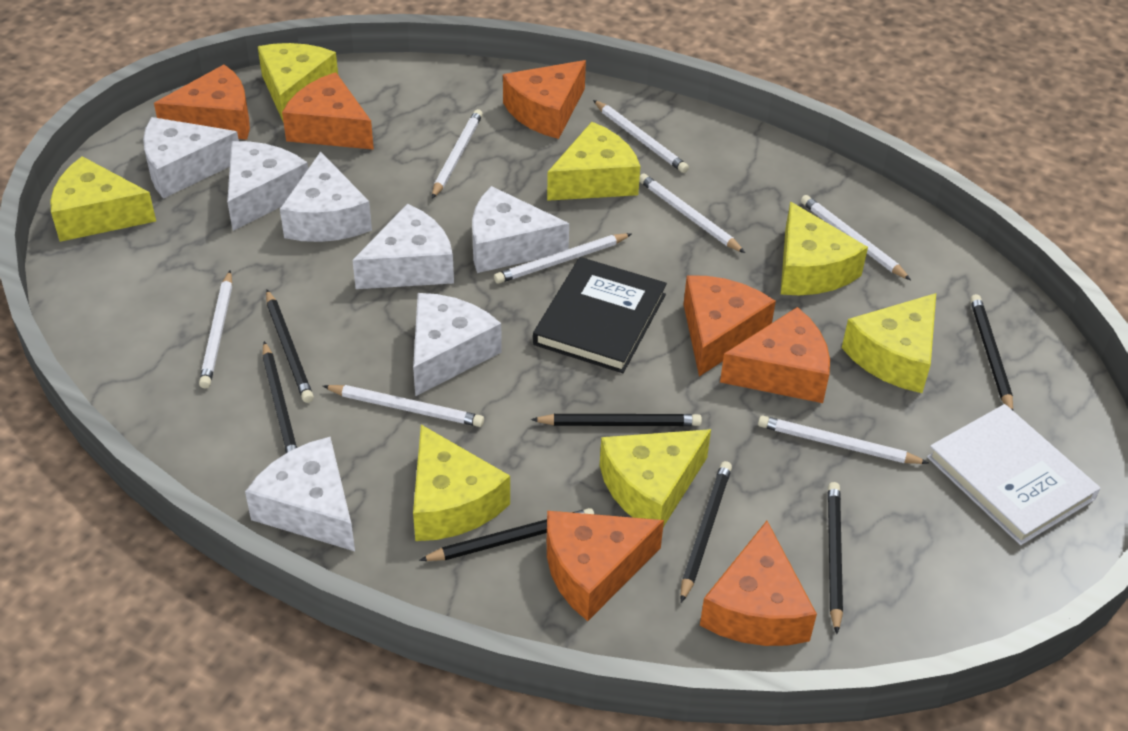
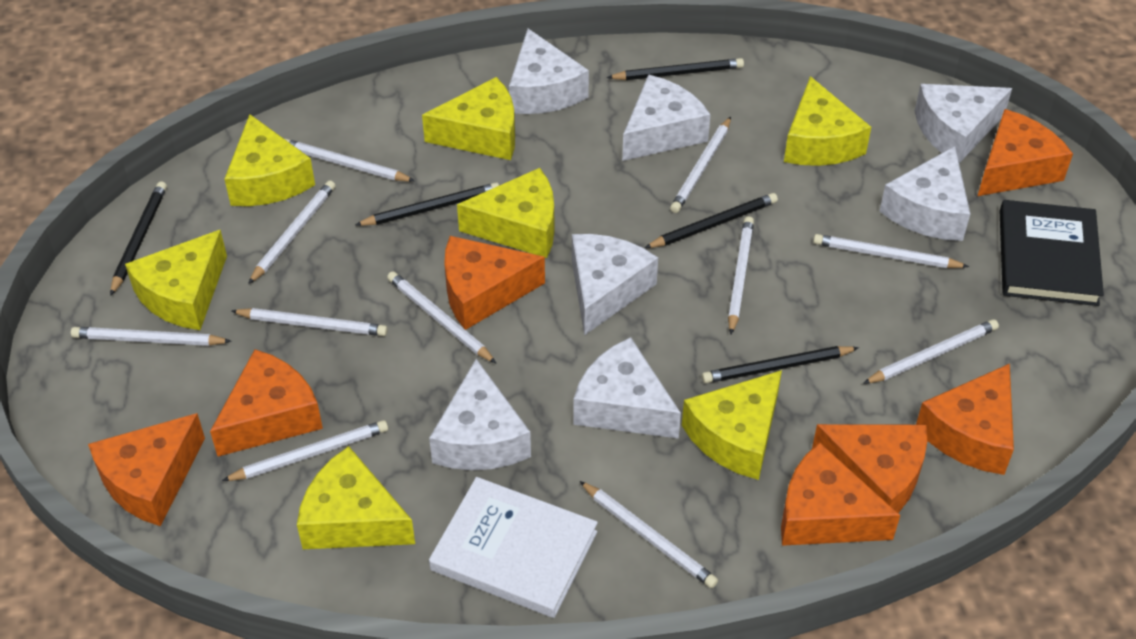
black pencil: 7 -> 5
white pencil: 8 -> 11

